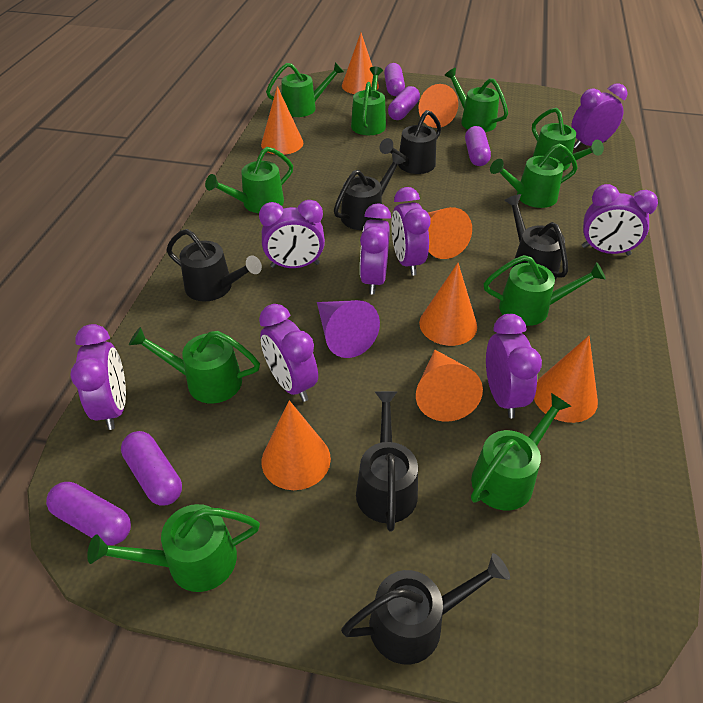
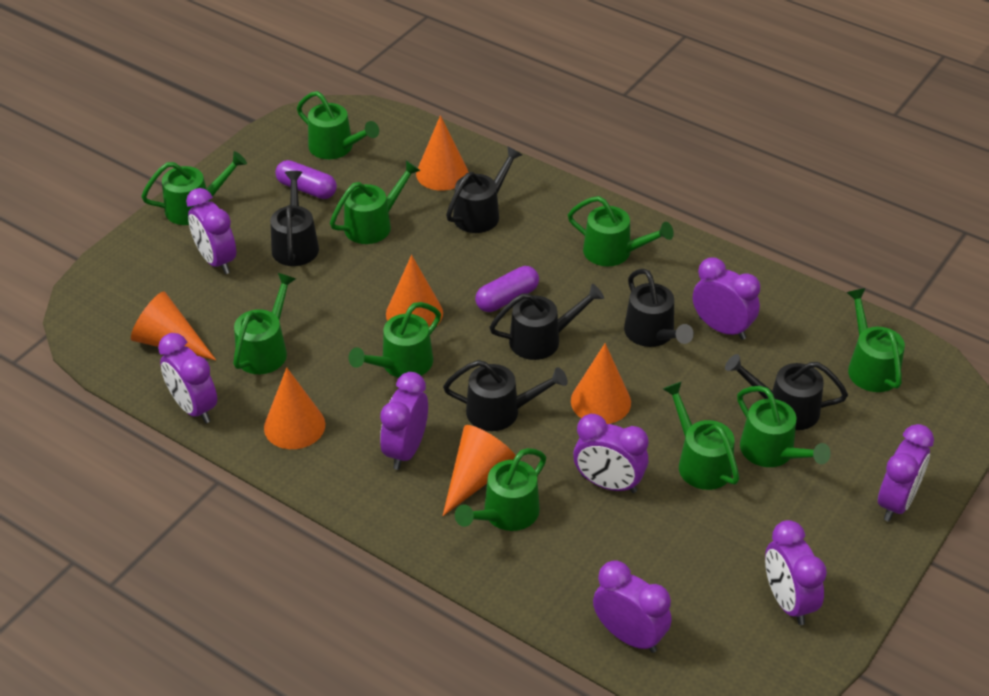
orange cone: 8 -> 6
purple capsule: 5 -> 2
purple cone: 1 -> 0

